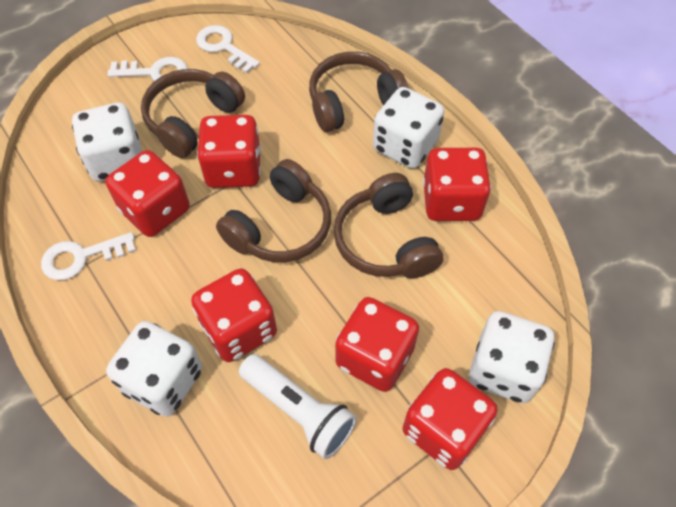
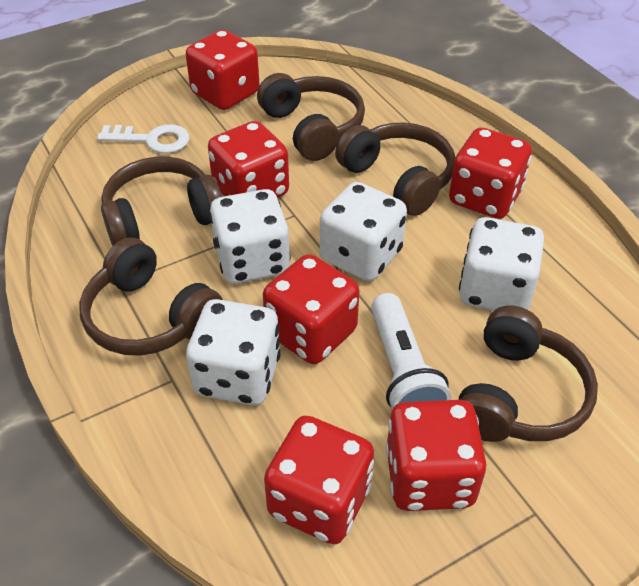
brown headphones: 4 -> 5
white key: 3 -> 1

